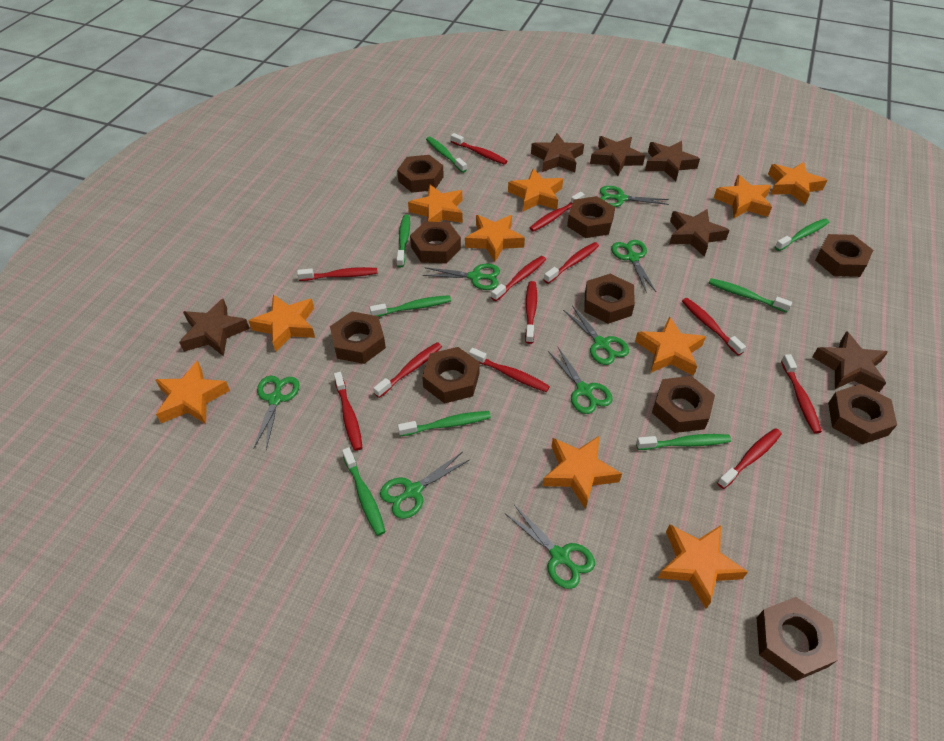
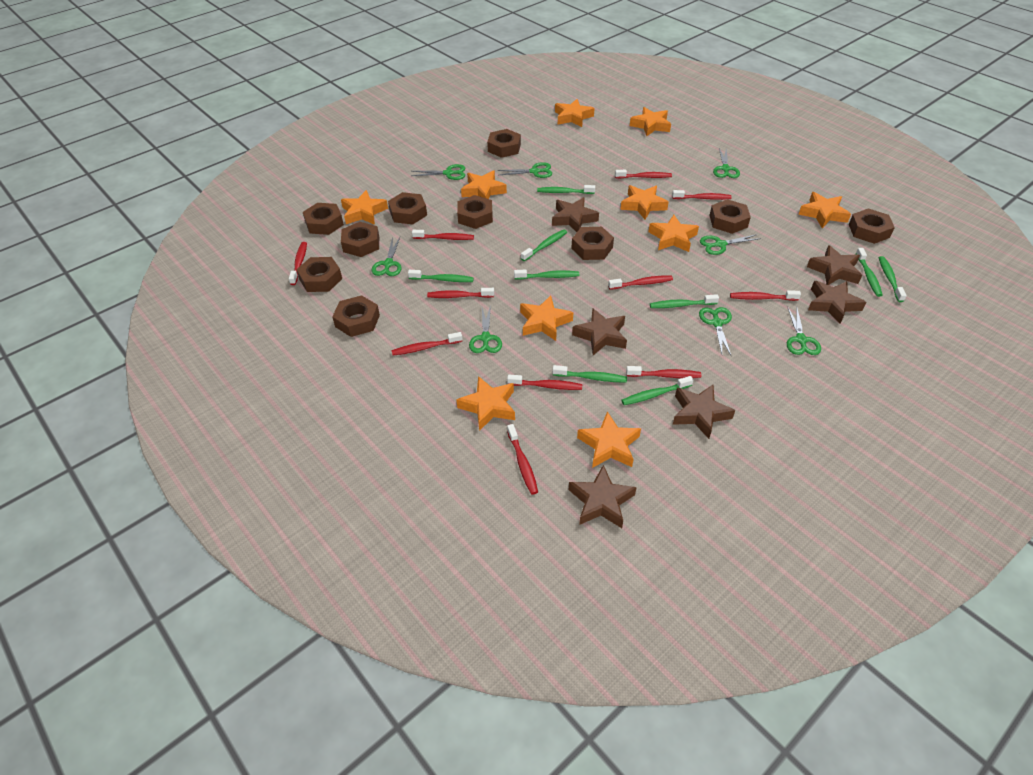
green toothbrush: 8 -> 9
red toothbrush: 12 -> 11

